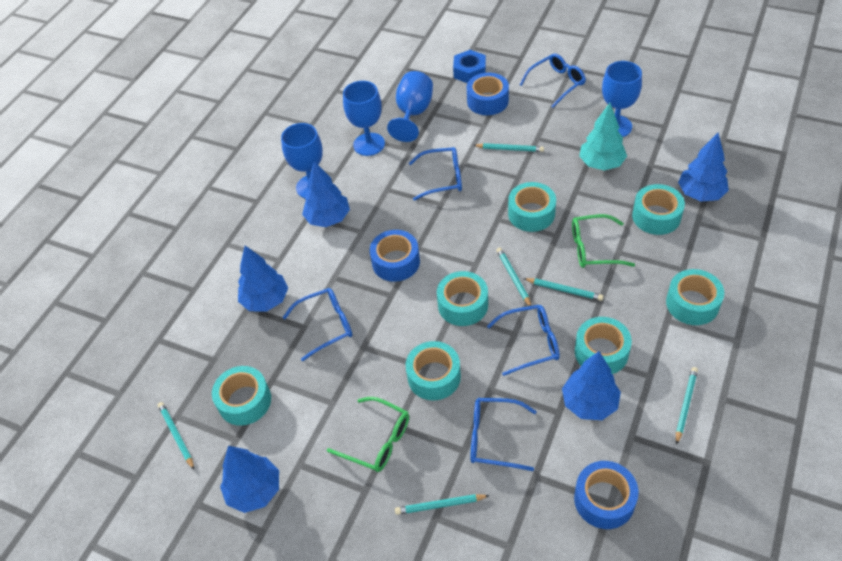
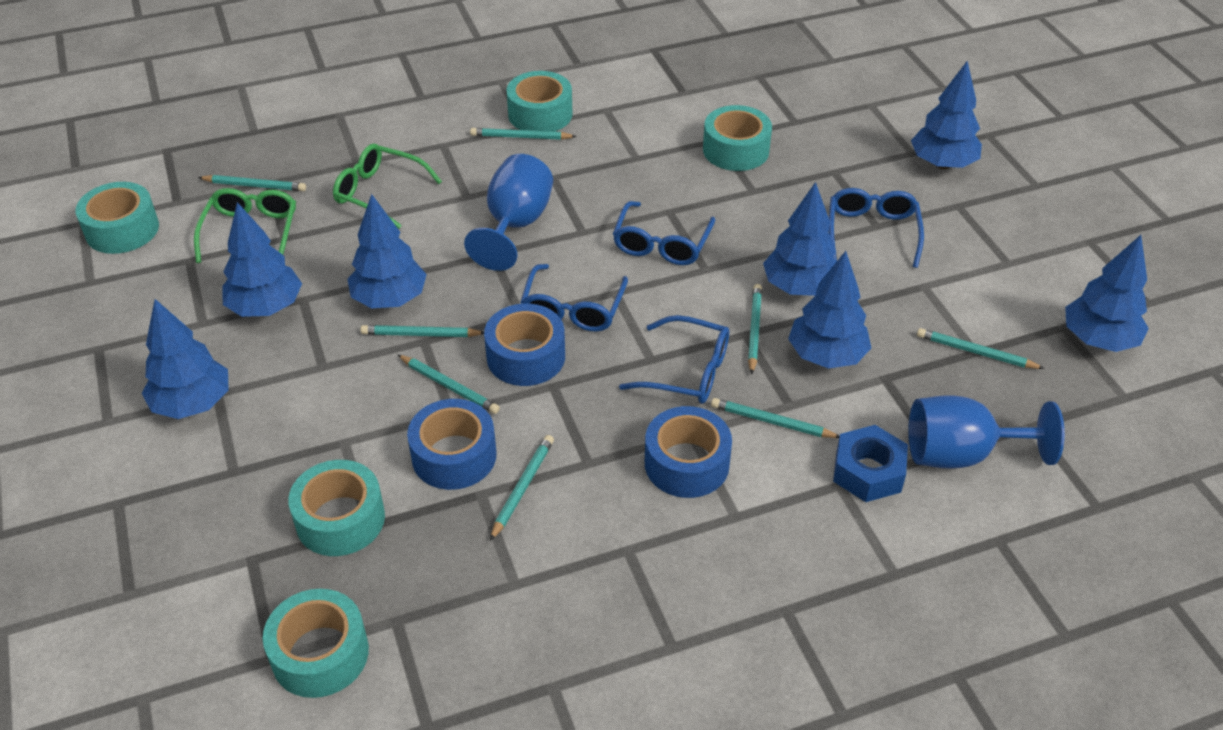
blue glasses: 5 -> 4
blue goblet: 4 -> 2
blue tree: 5 -> 7
turquoise pencil: 6 -> 8
turquoise tape: 7 -> 5
turquoise tree: 1 -> 0

